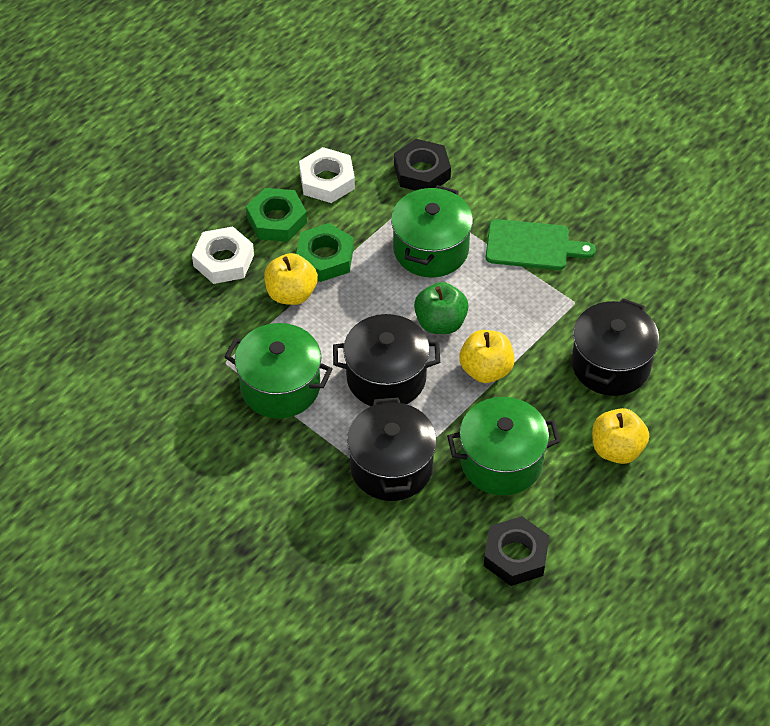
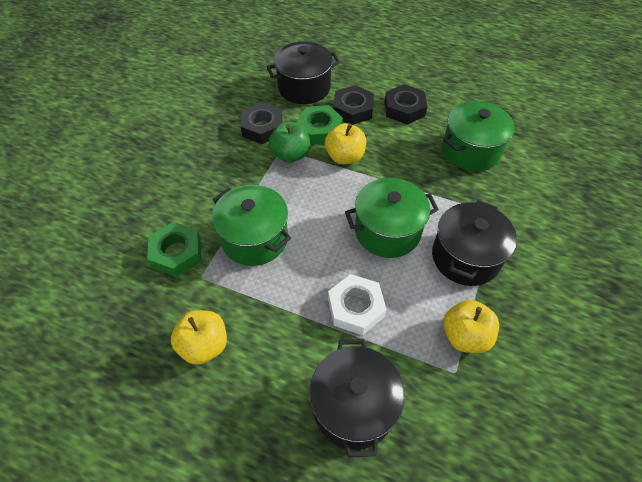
black nut: 2 -> 3
green cutting board: 1 -> 0
white nut: 2 -> 1

